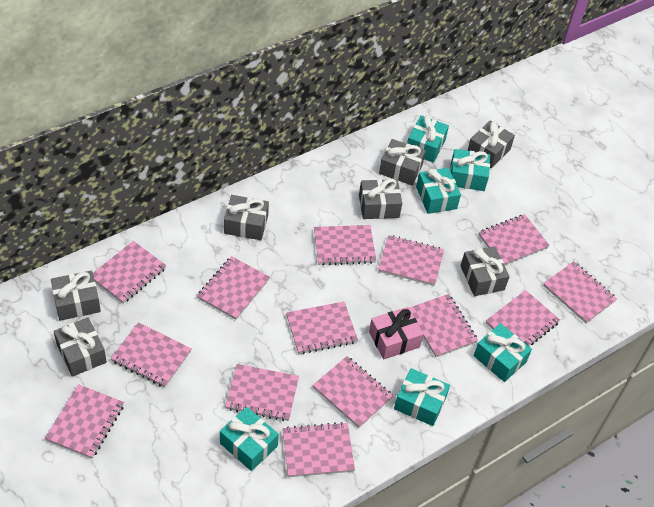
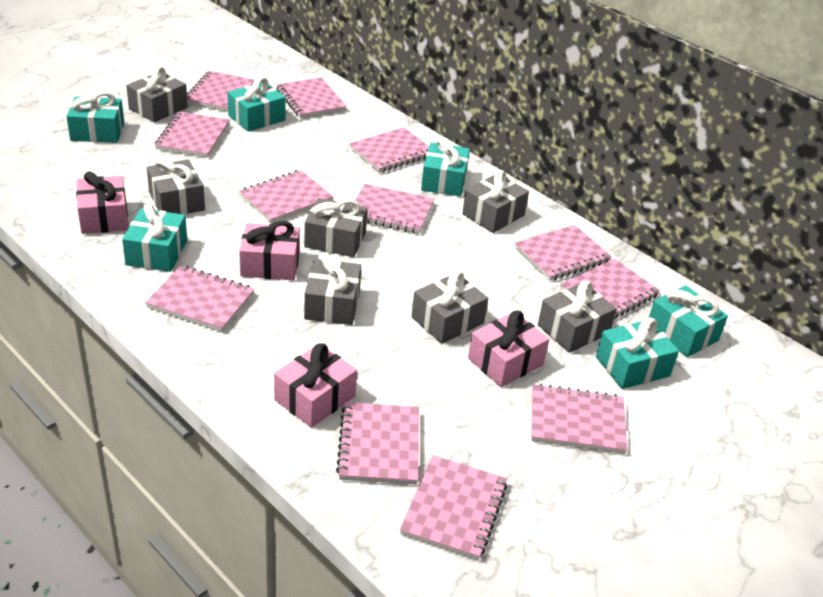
pink gift: 1 -> 4
pink notebook: 14 -> 12

